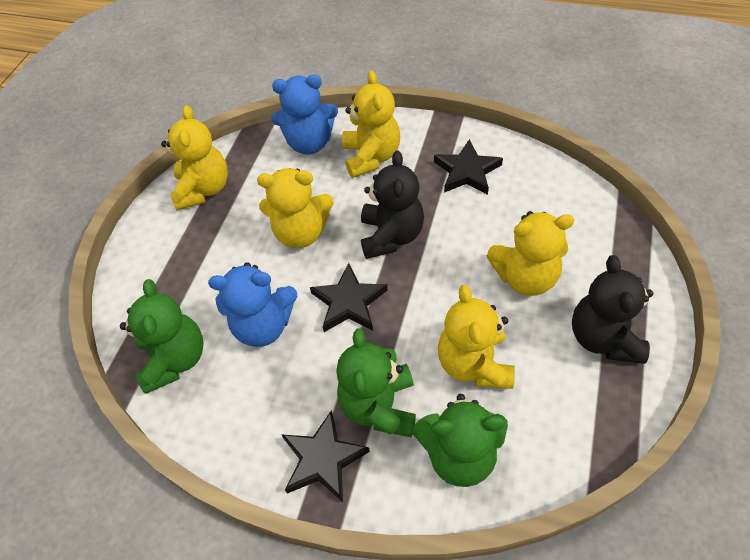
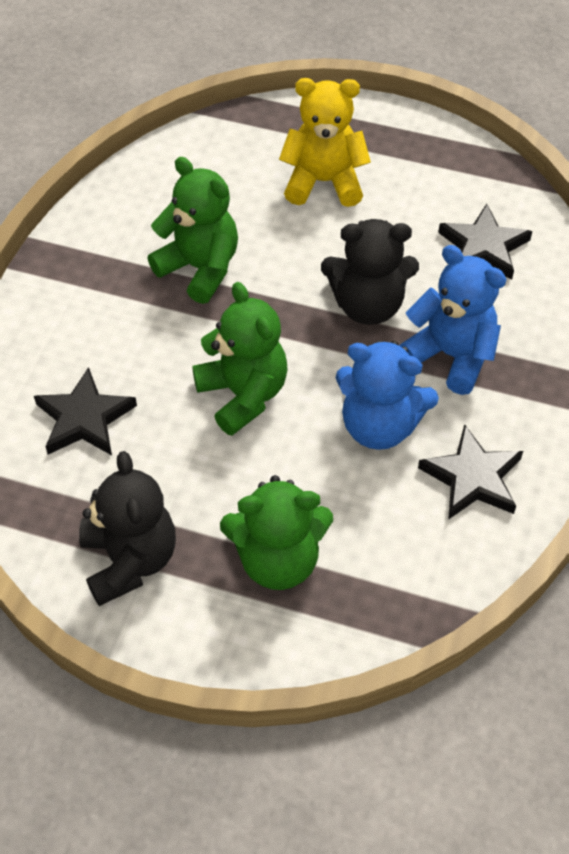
yellow teddy bear: 5 -> 1

